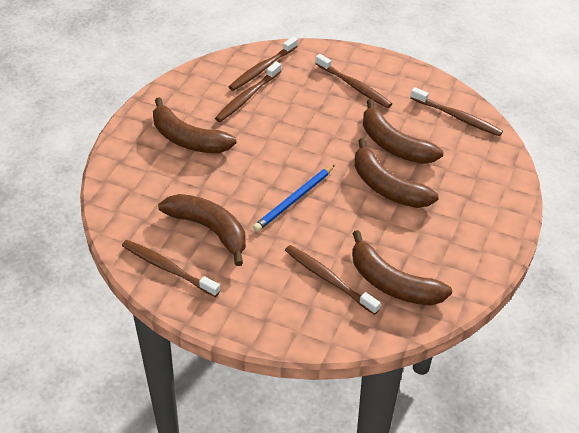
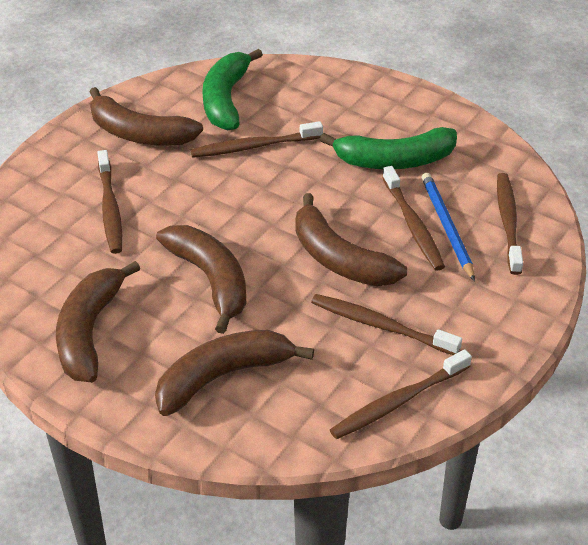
green banana: 0 -> 2

